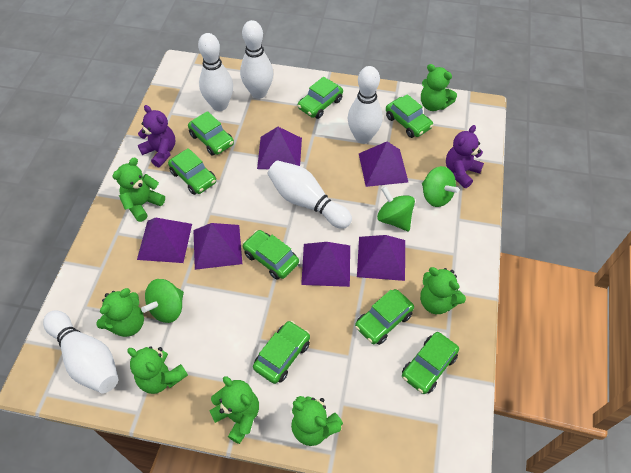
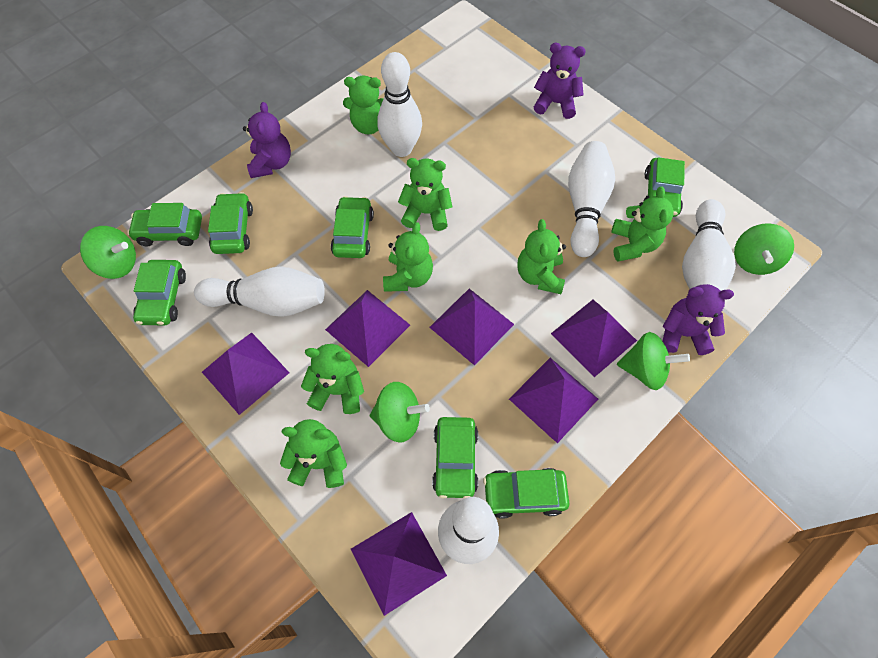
green car: 8 -> 7
green spinning top: 3 -> 4
purple teddy bear: 2 -> 3

